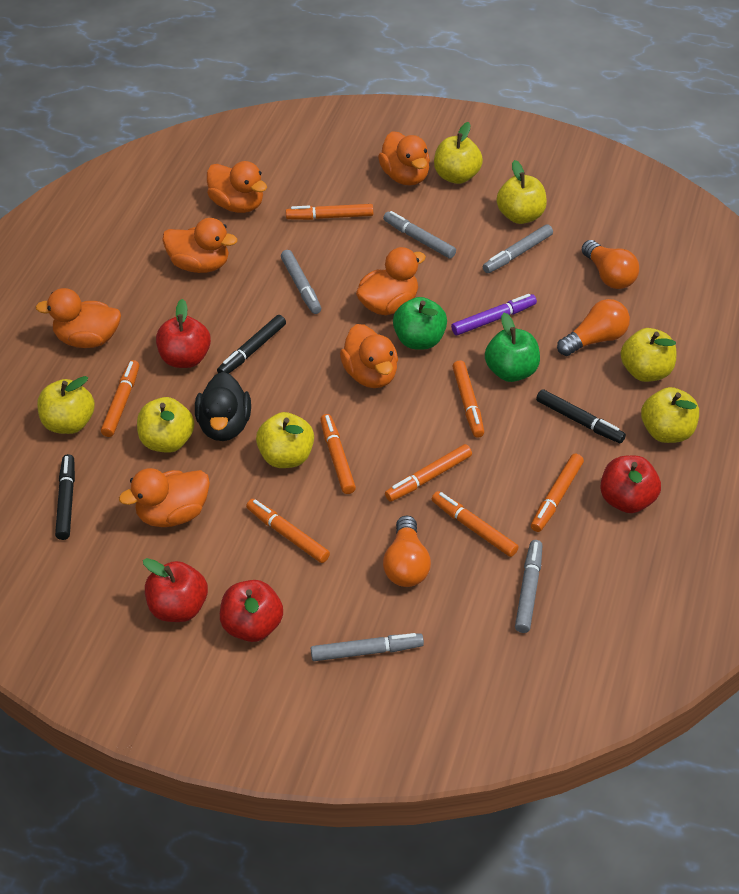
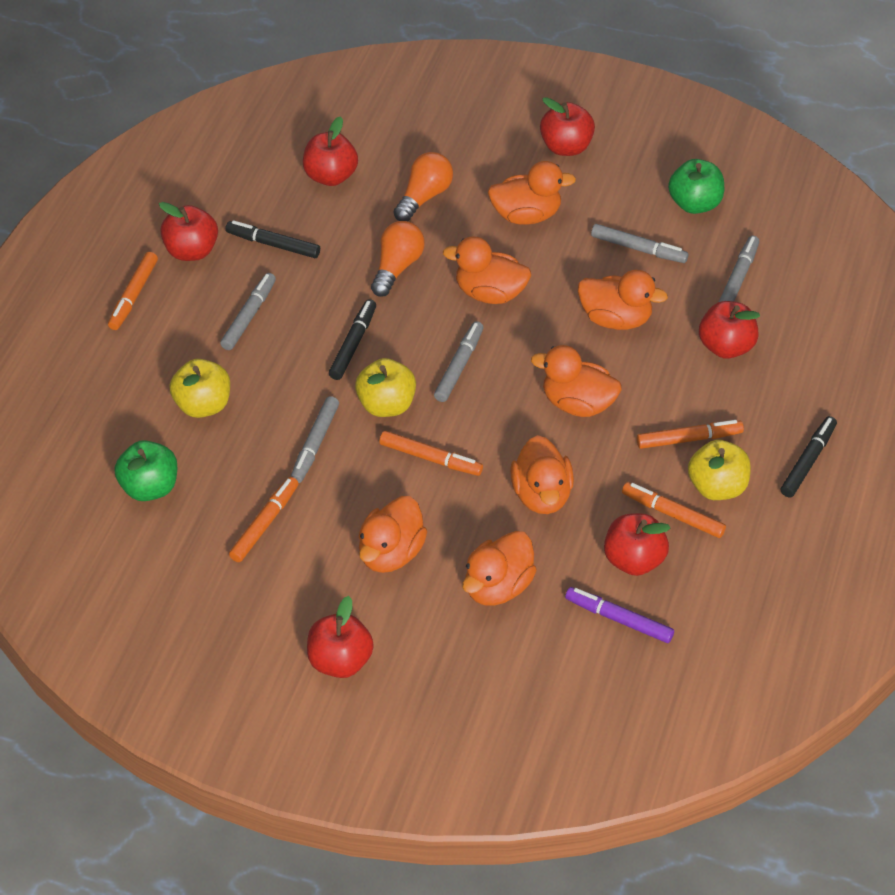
black duck: 1 -> 0
orange light bulb: 3 -> 2
orange marker: 8 -> 5
red apple: 4 -> 6
yellow apple: 7 -> 3

